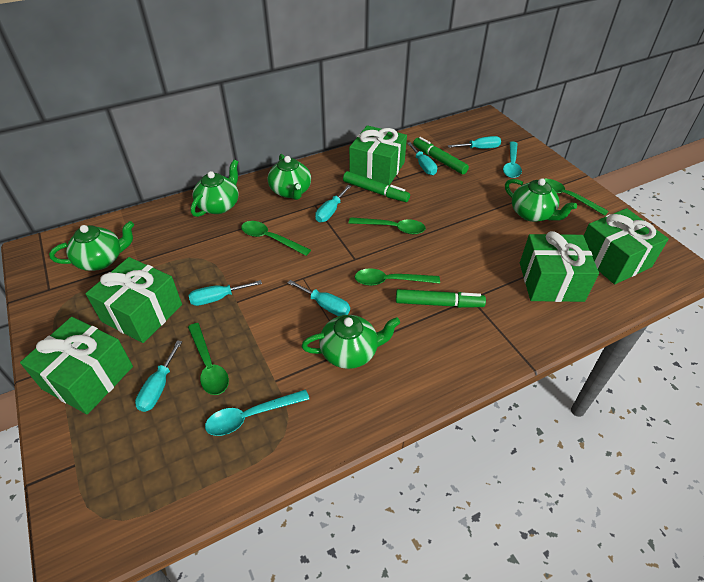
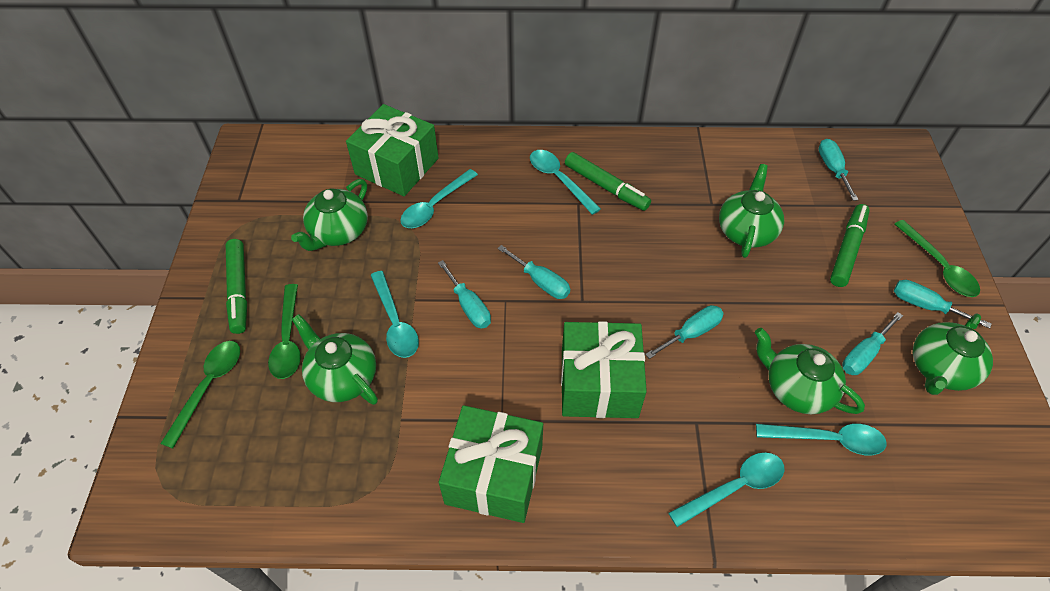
green gift: 5 -> 3
green spoon: 5 -> 3
turquoise spoon: 2 -> 5

